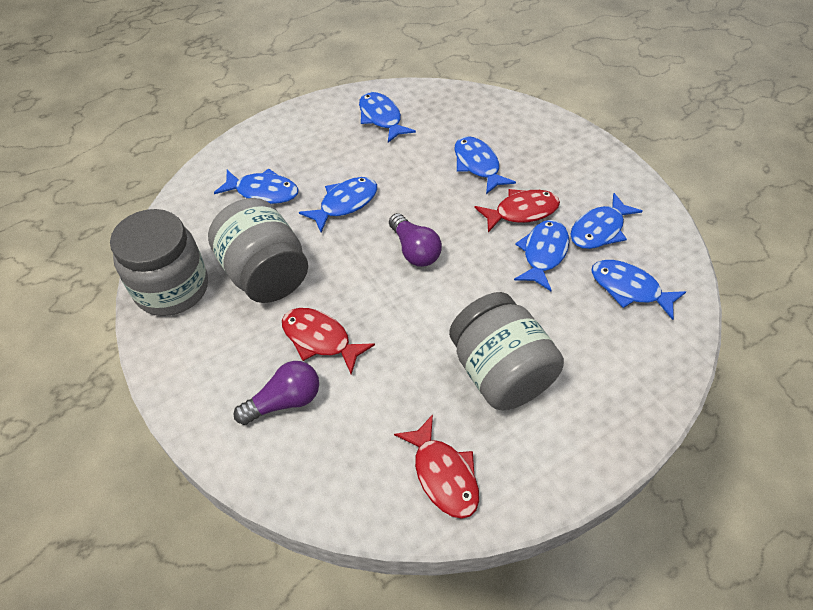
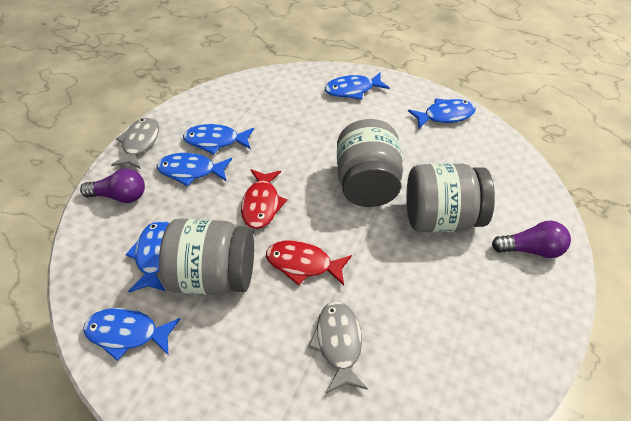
blue fish: 7 -> 6
grey fish: 0 -> 2
red fish: 3 -> 2

